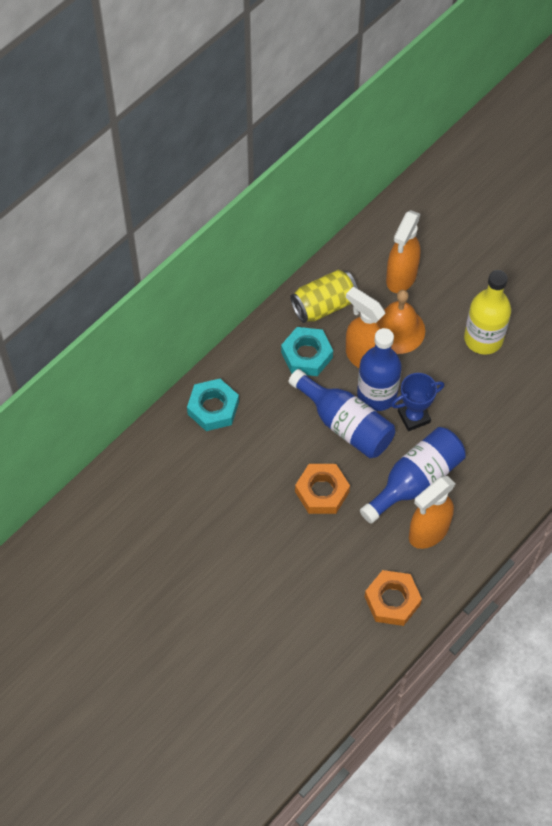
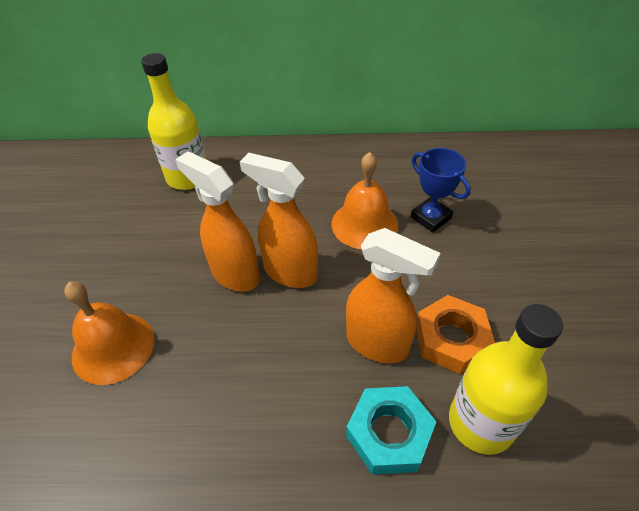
blue bottle: 3 -> 0
orange bell: 1 -> 2
orange nut: 2 -> 1
turquoise nut: 2 -> 1
yellow bottle: 1 -> 2
yellow can: 1 -> 0

